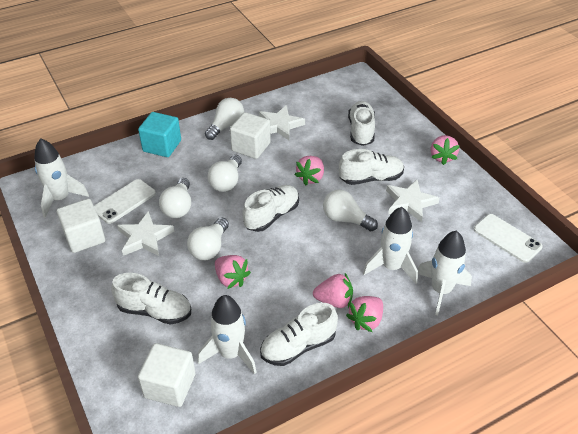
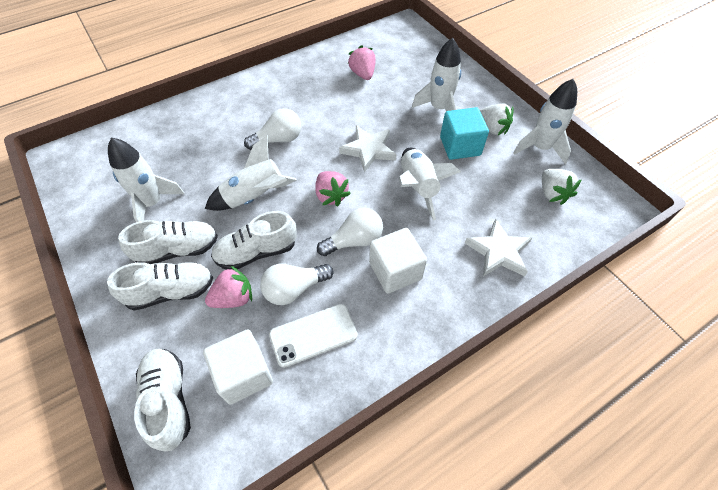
pink strawberry: 5 -> 3
white cube: 3 -> 2
white light bulb: 5 -> 3
white phone: 2 -> 1
white rocket: 4 -> 5
white shoe: 5 -> 4
white star: 3 -> 2
white strawberry: 0 -> 2

